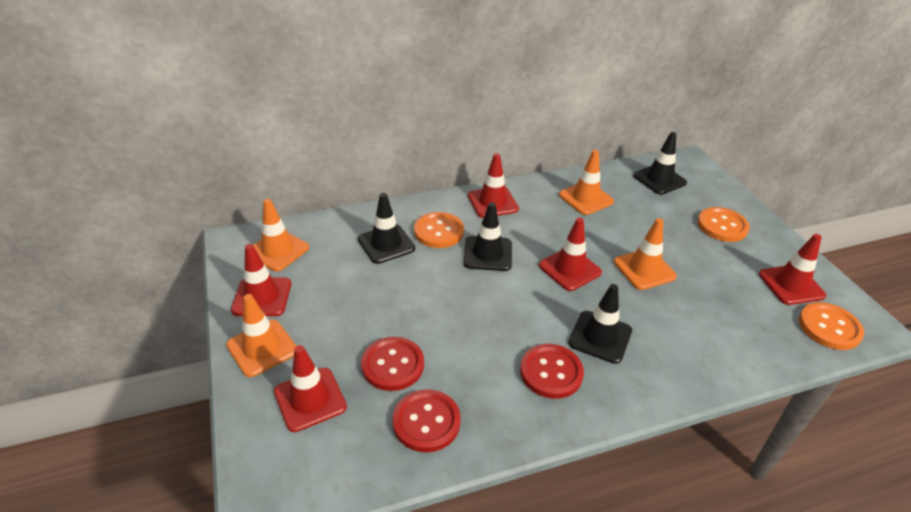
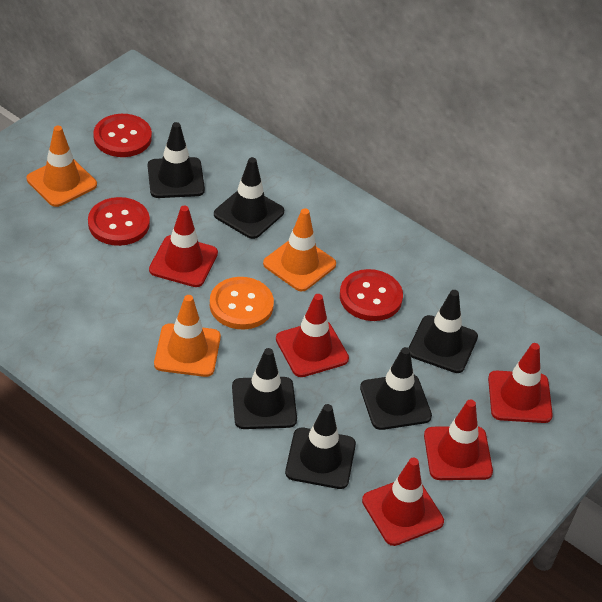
black traffic cone: 4 -> 6
orange button: 3 -> 1
orange traffic cone: 4 -> 3

